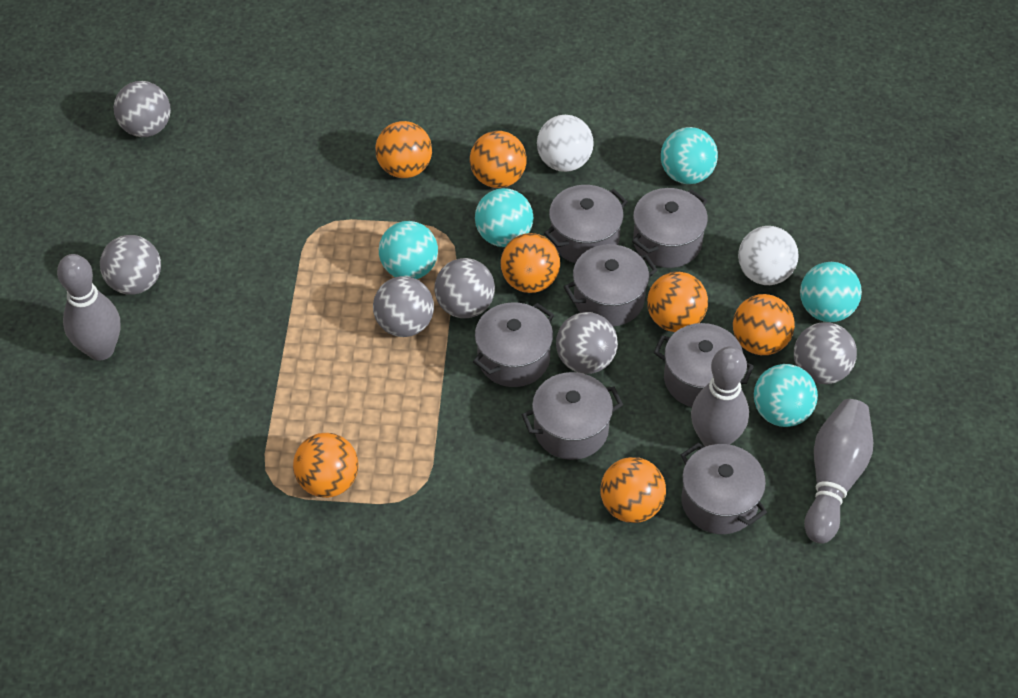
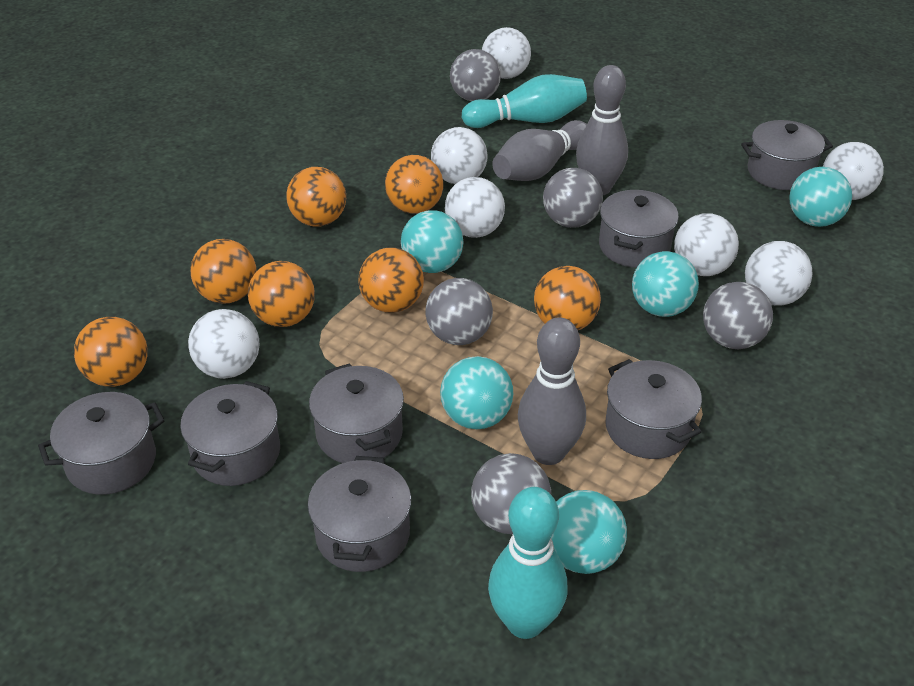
grey ball: 6 -> 5
turquoise bowling pin: 0 -> 2
white ball: 2 -> 7

